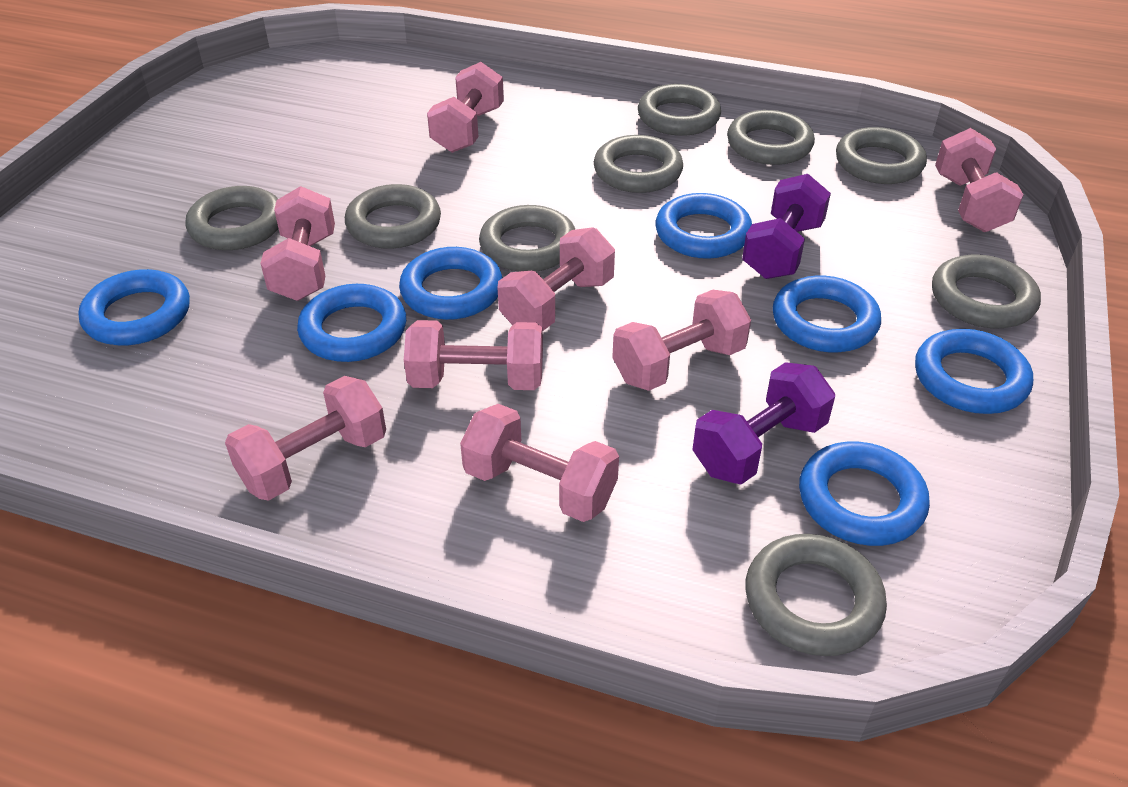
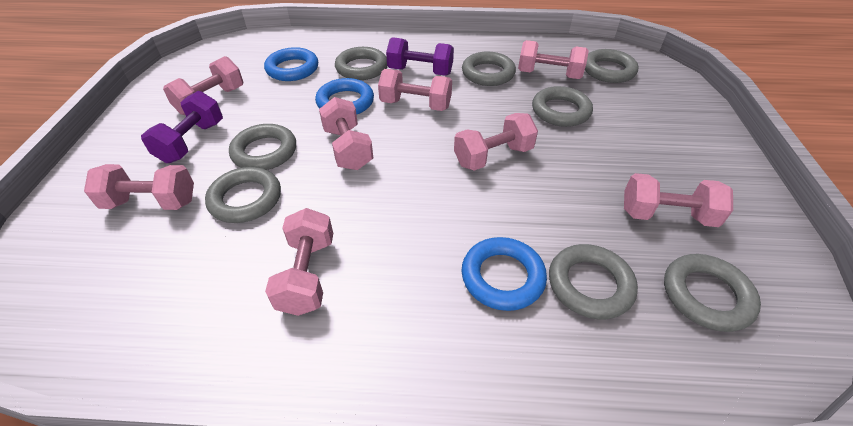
blue ring: 7 -> 3
grey ring: 9 -> 8

